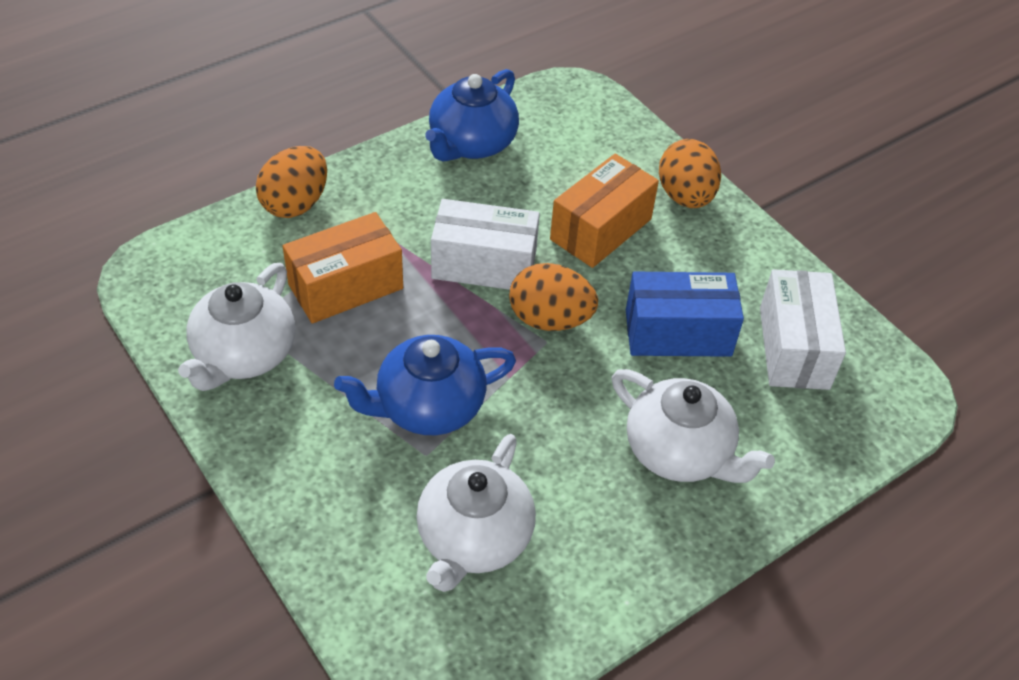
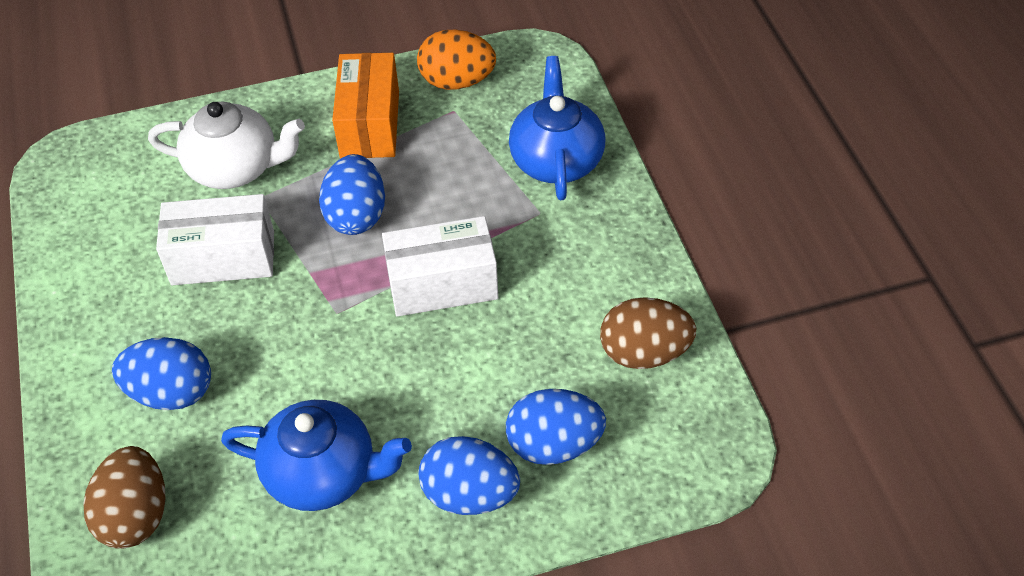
blue box: 1 -> 0
blue egg: 0 -> 4
brown egg: 0 -> 2
orange box: 2 -> 1
orange egg: 3 -> 1
white teapot: 3 -> 1

